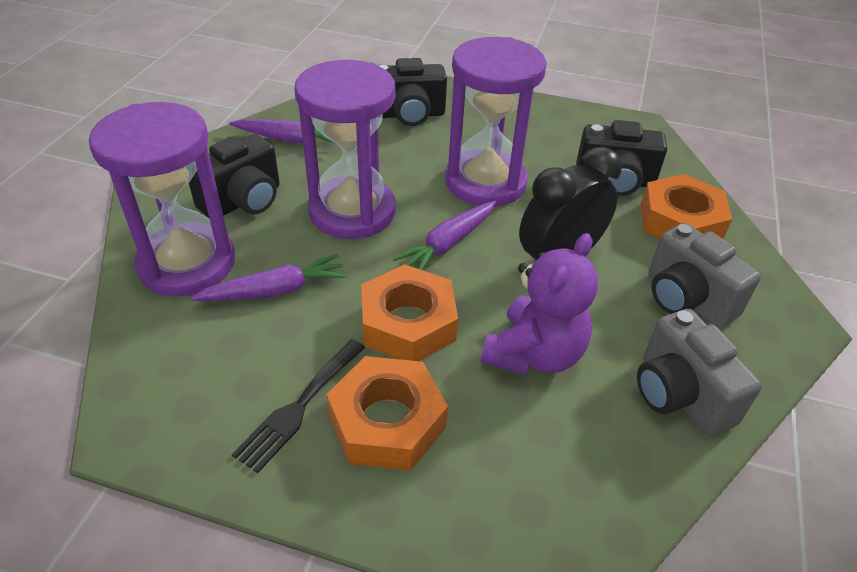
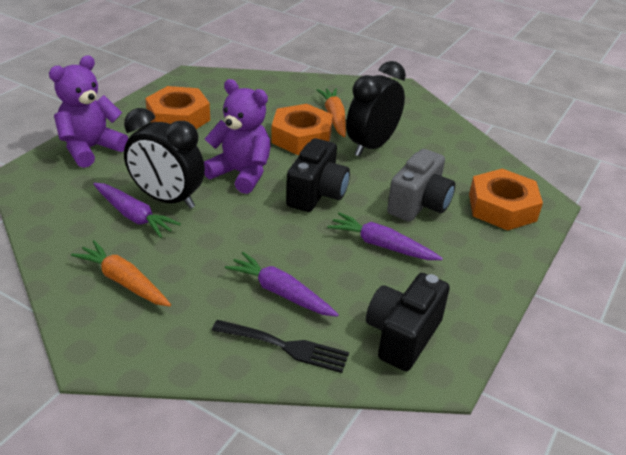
black camera: 3 -> 2
black clock: 1 -> 2
grey camera: 2 -> 1
orange carrot: 0 -> 2
purple hourglass: 3 -> 0
purple teddy bear: 1 -> 2

